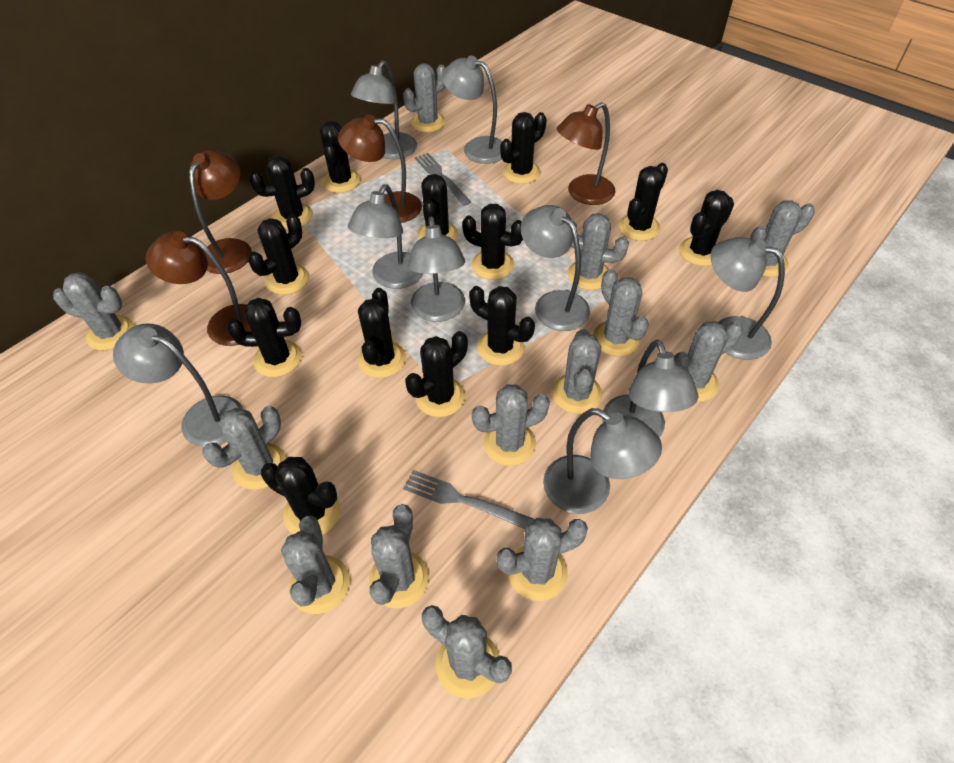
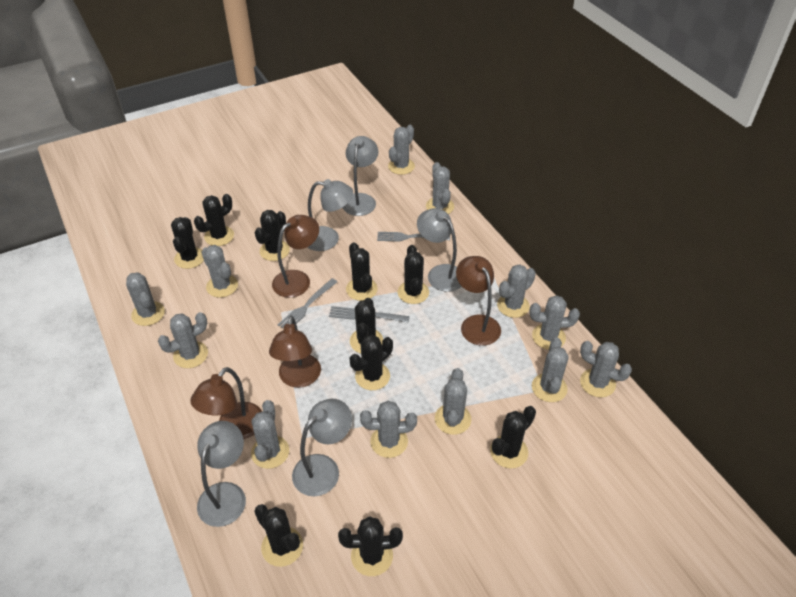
black cactus: 13 -> 10
grey cactus: 13 -> 12
grey fork: 2 -> 3
grey lamp: 9 -> 5

